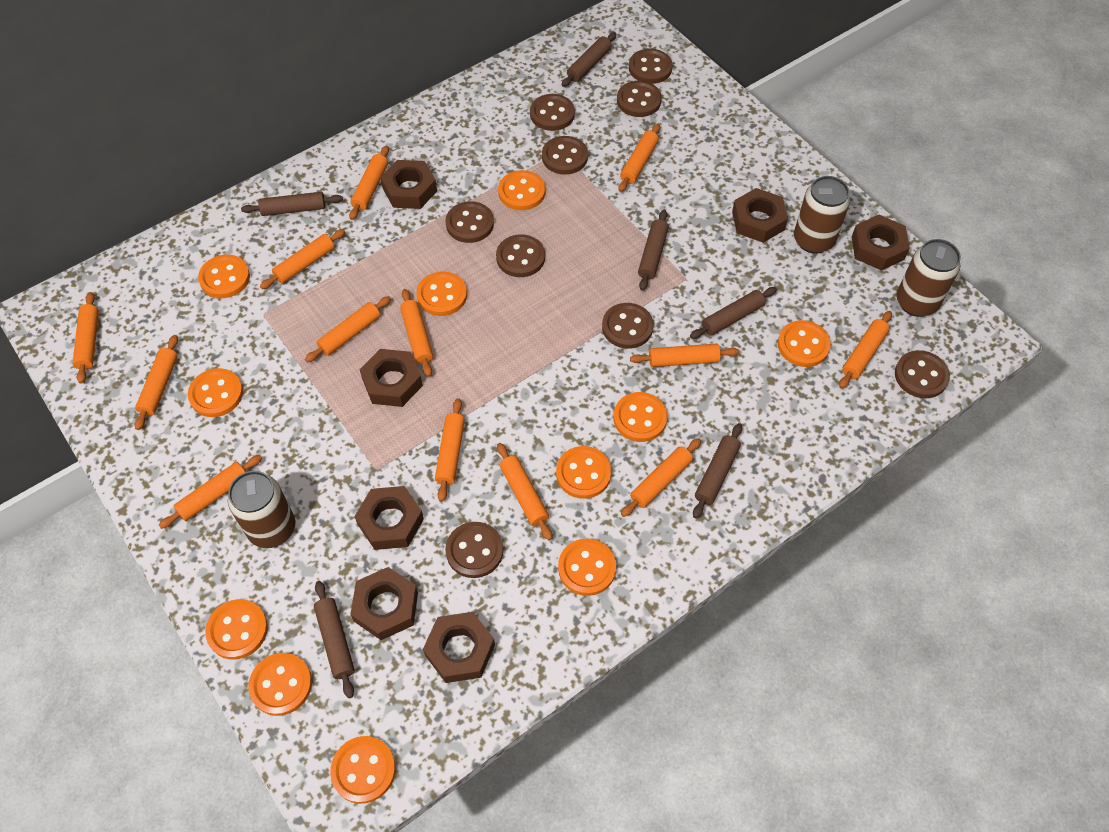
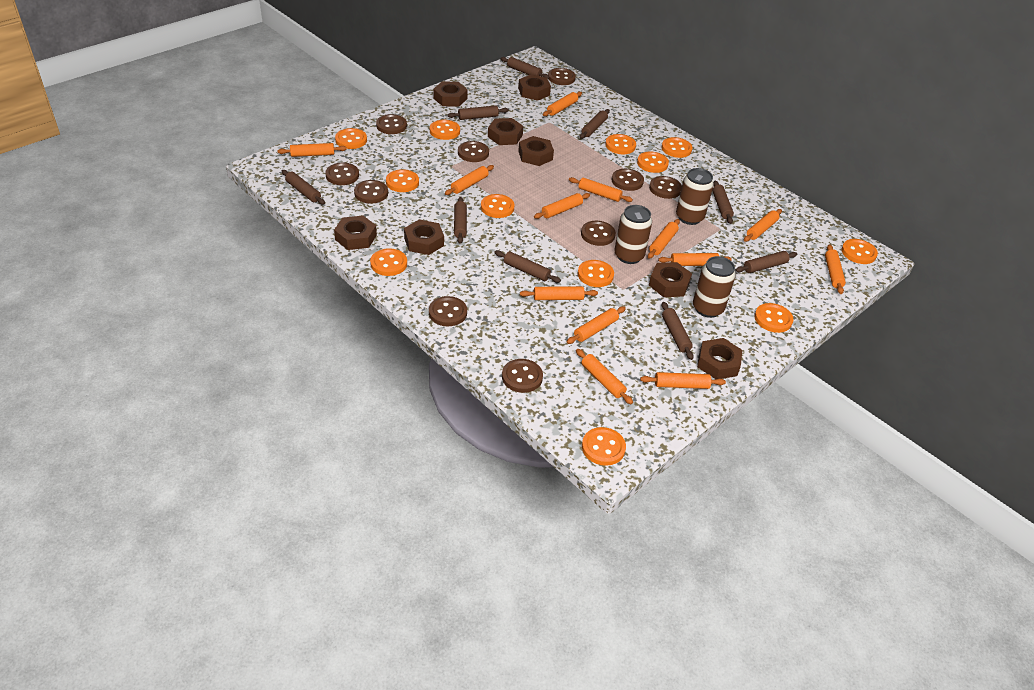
brown button: 9 -> 10
brown nut: 7 -> 8
brown rolling pin: 6 -> 9
orange button: 11 -> 12

